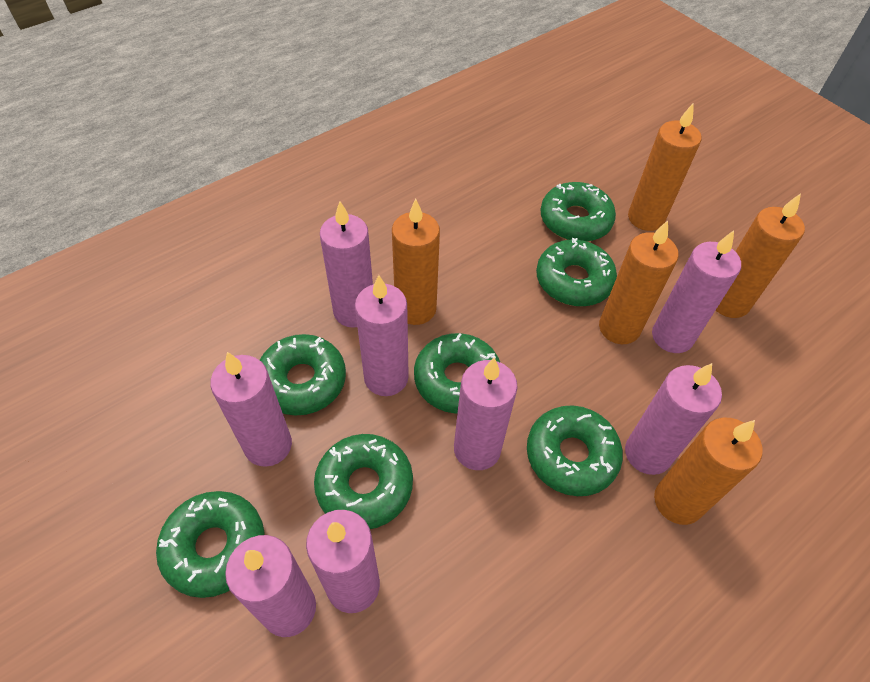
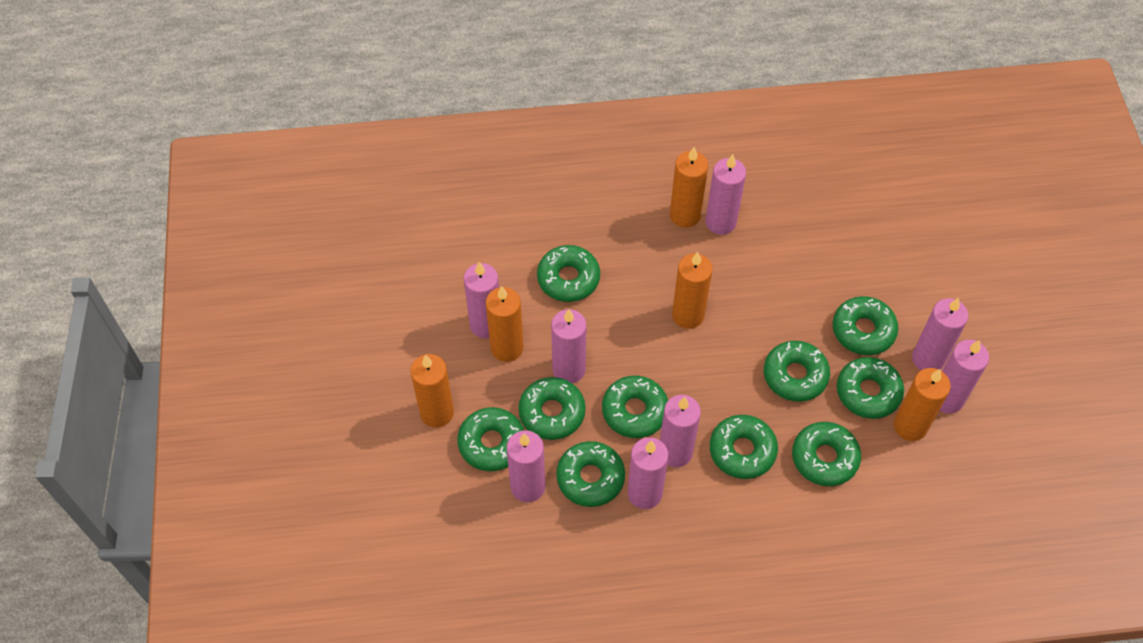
green donut: 7 -> 10

